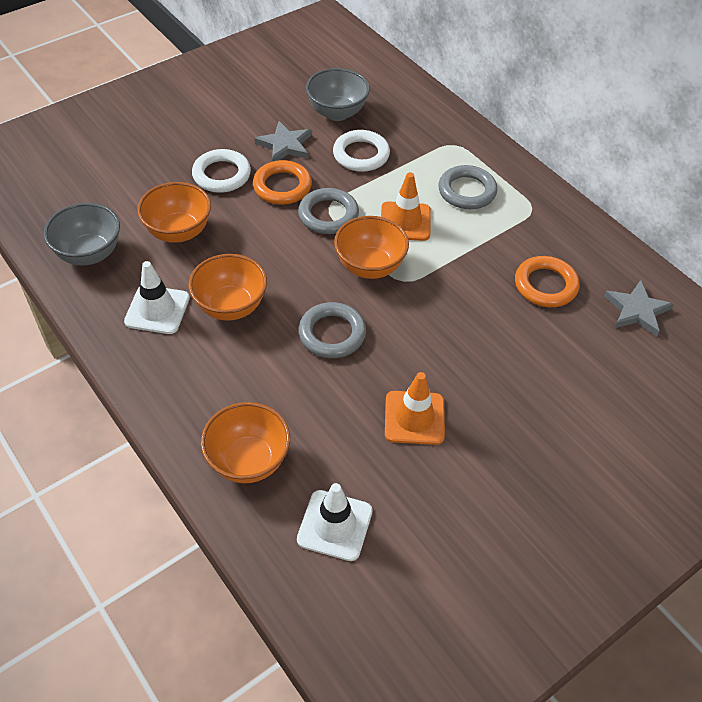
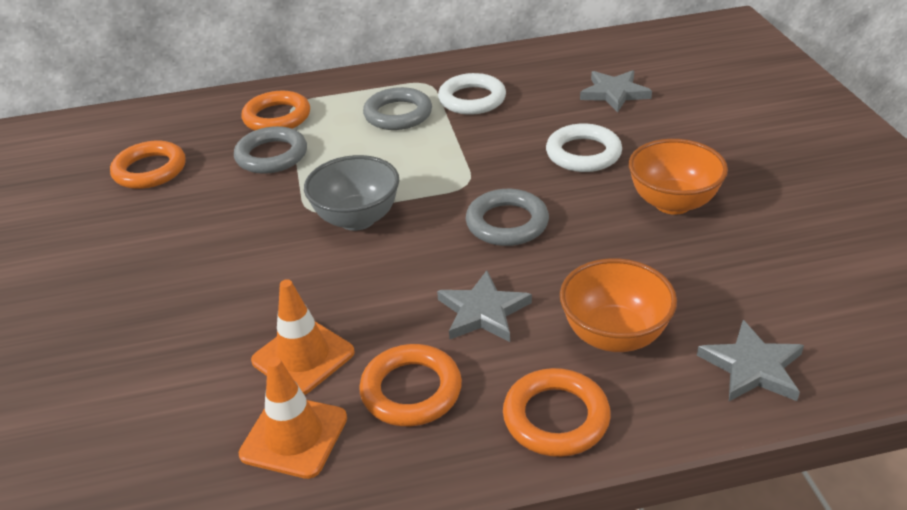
grey bowl: 2 -> 1
grey star: 2 -> 3
orange bowl: 4 -> 2
orange ring: 2 -> 4
white traffic cone: 2 -> 0

